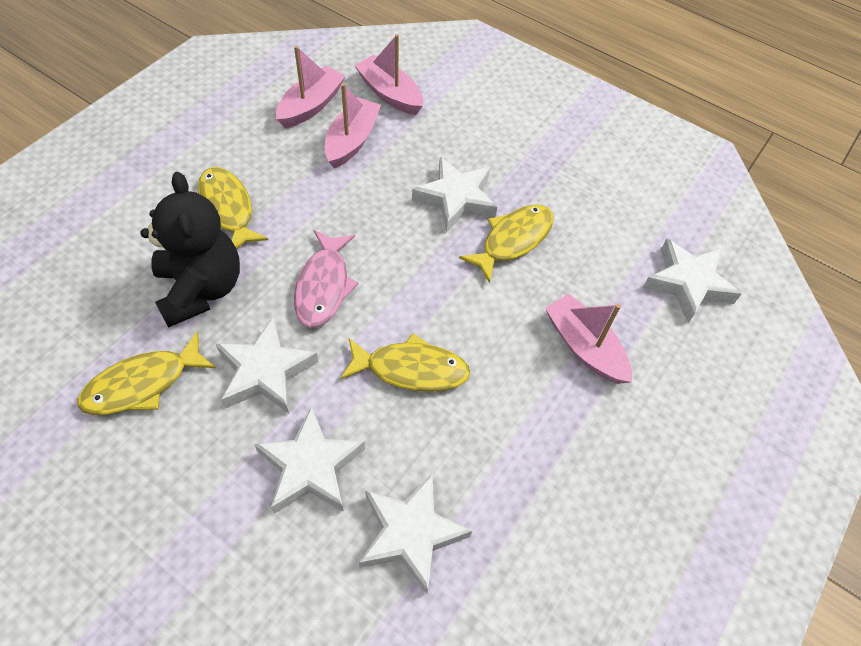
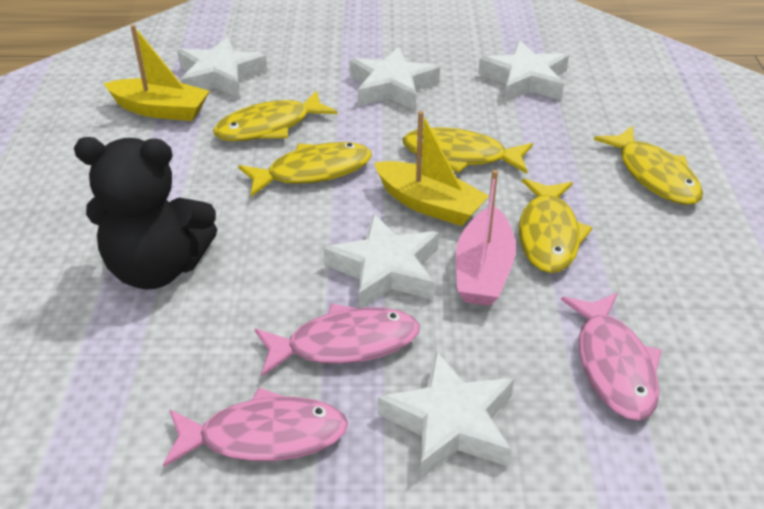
pink boat: 4 -> 1
pink fish: 1 -> 3
yellow boat: 0 -> 2
yellow fish: 4 -> 5

